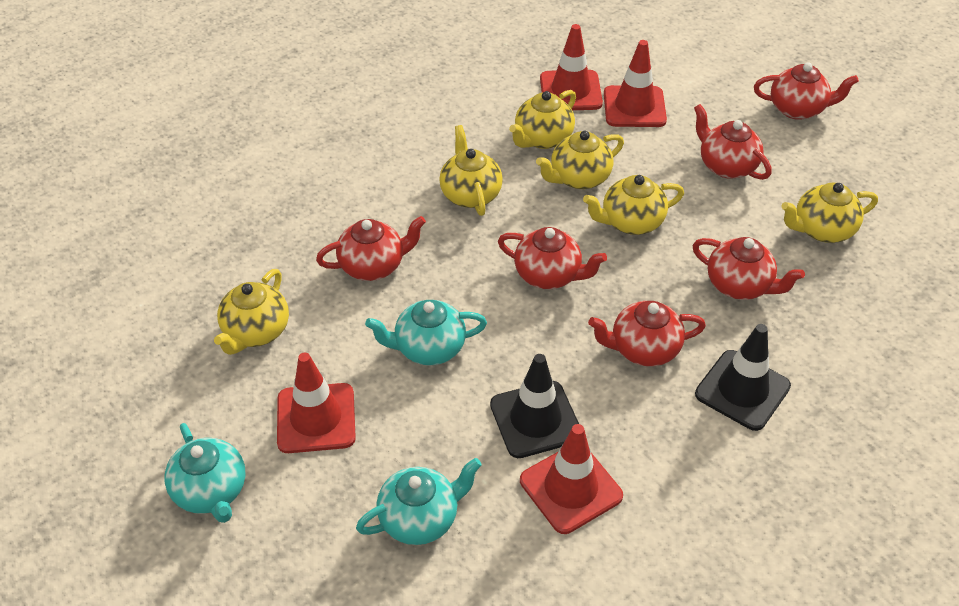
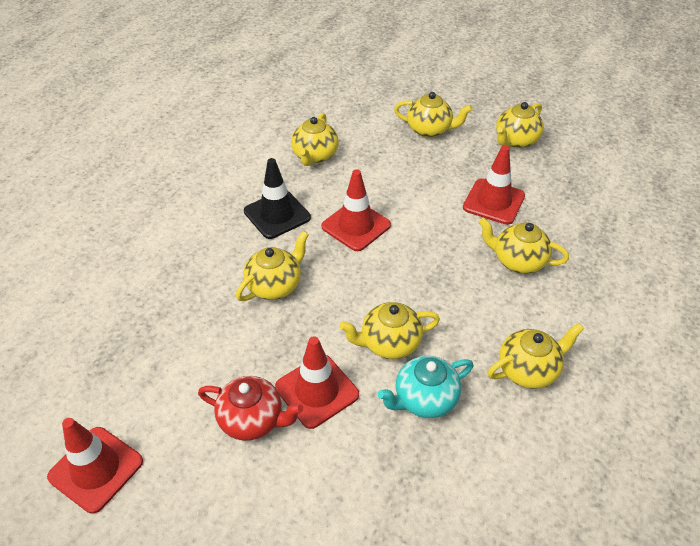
black traffic cone: 2 -> 1
red teapot: 6 -> 1
turquoise teapot: 3 -> 1
yellow teapot: 6 -> 7

